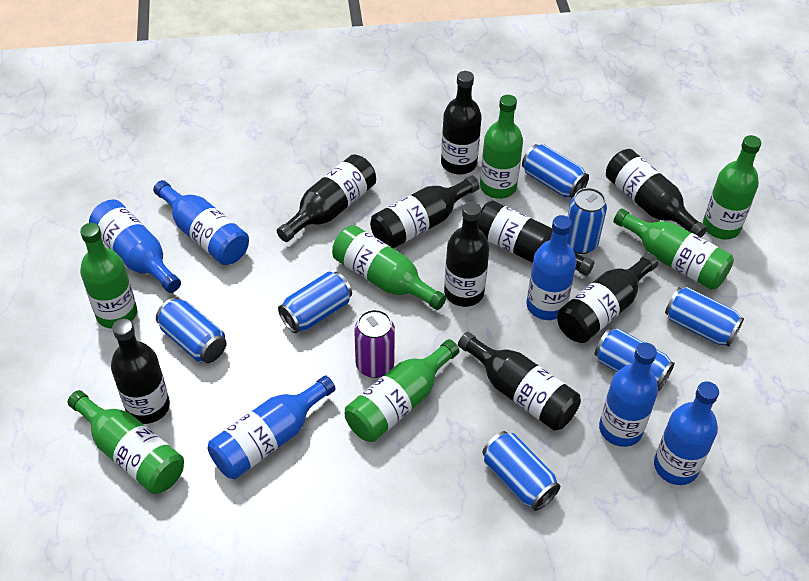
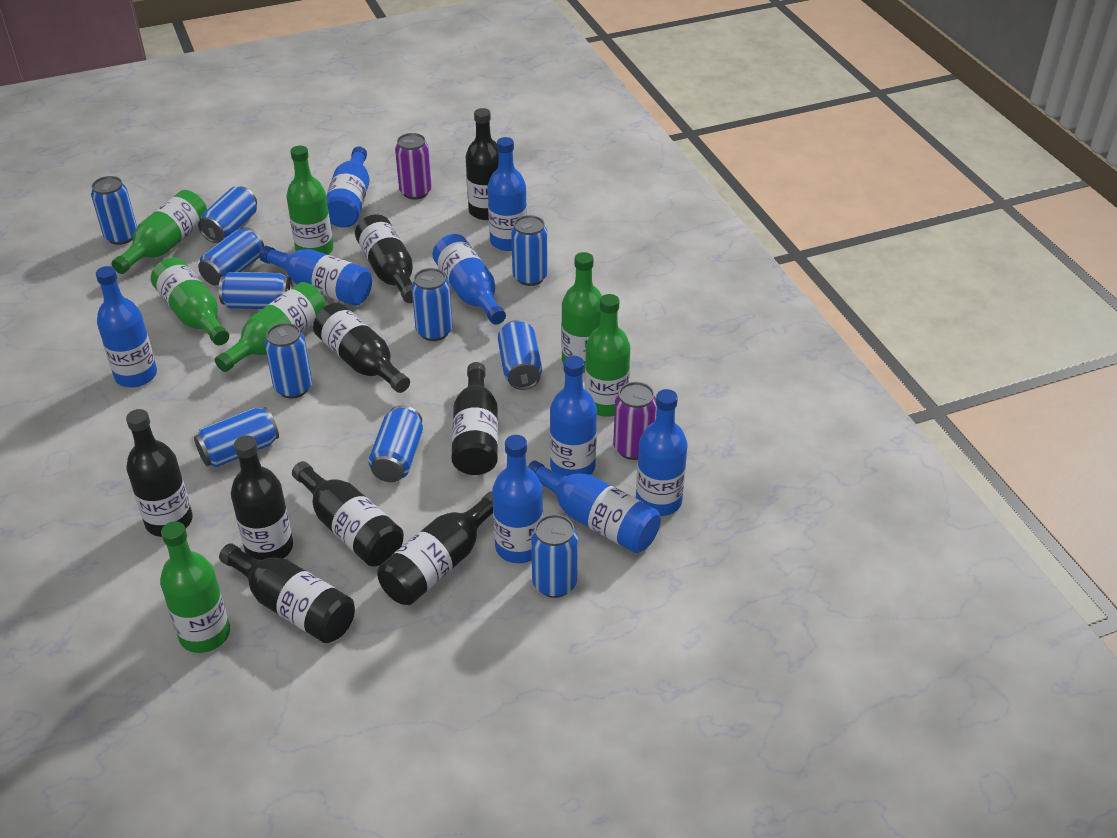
blue bottle: 6 -> 9
blue can: 7 -> 11
purple can: 1 -> 2

